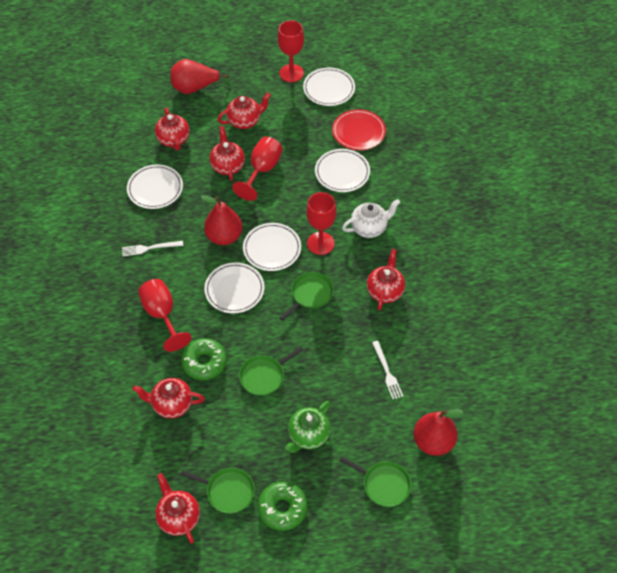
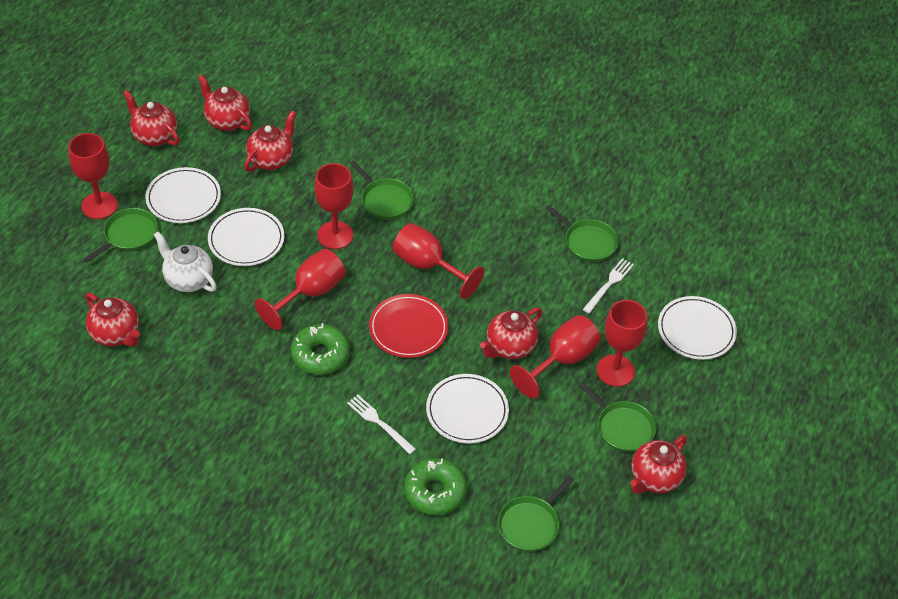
green pan: 4 -> 5
green teapot: 1 -> 0
red goblet: 4 -> 6
red pear: 3 -> 0
white plate: 5 -> 4

